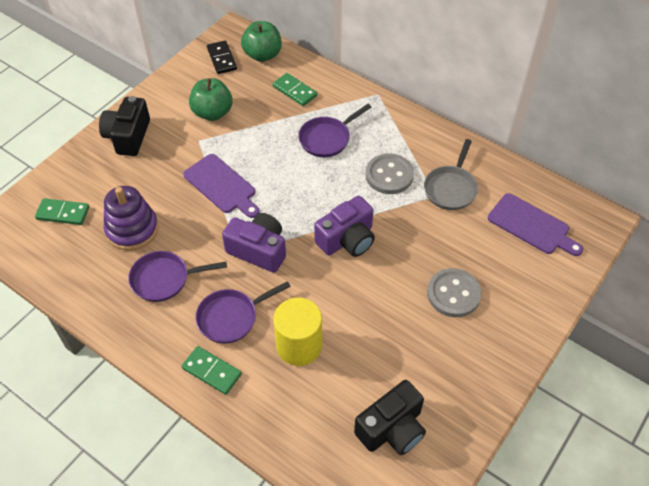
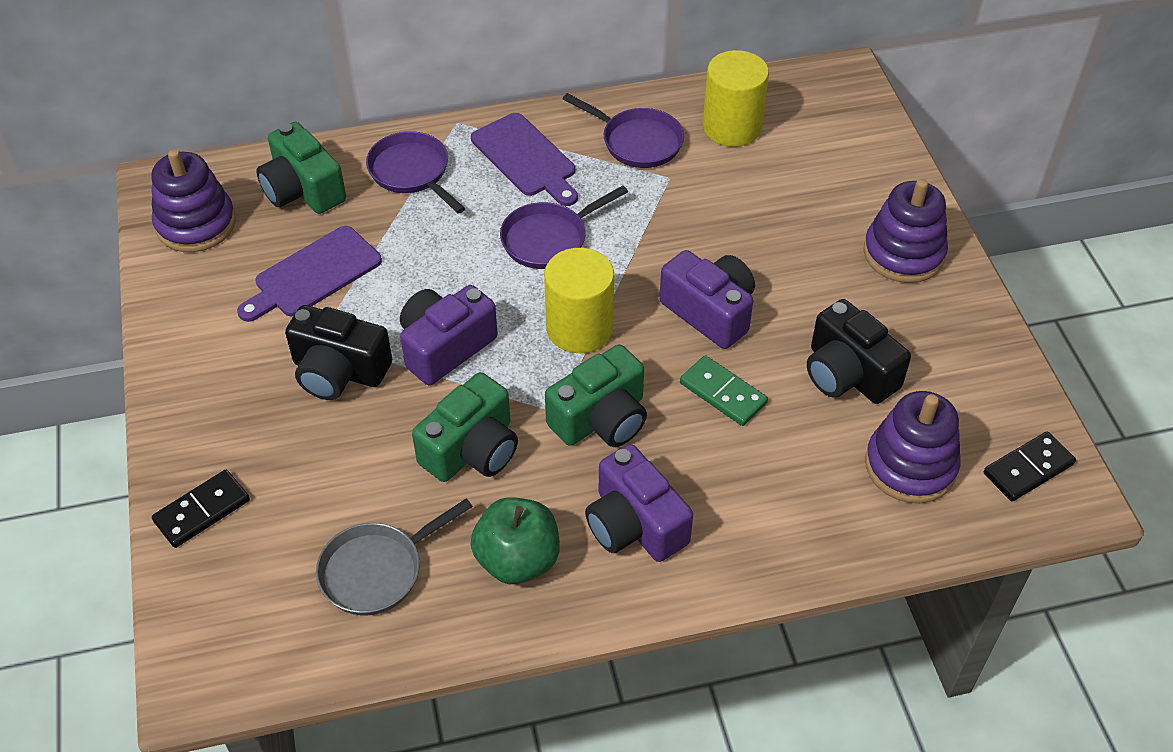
black domino: 1 -> 2
green apple: 2 -> 1
green camera: 0 -> 3
green domino: 3 -> 1
grey button: 2 -> 0
purple camera: 2 -> 3
purple stacking toy: 1 -> 3
yellow cylinder: 1 -> 2

